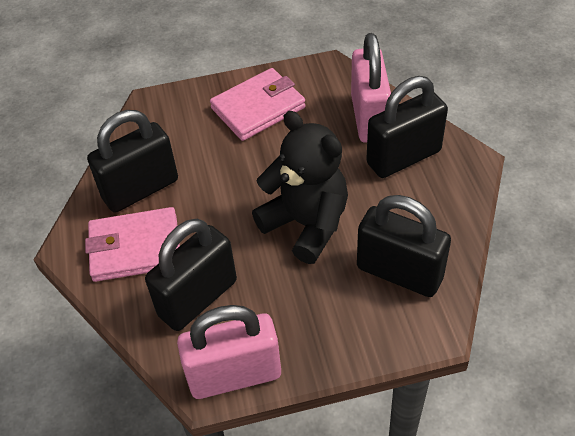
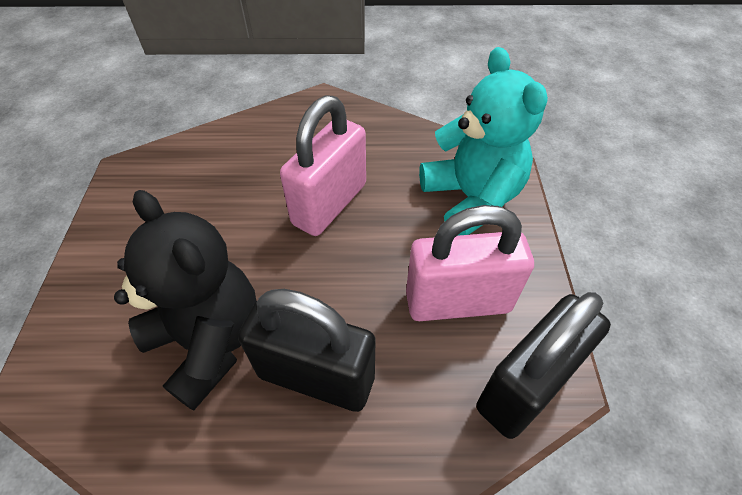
black padlock: 4 -> 2
pink wallet: 2 -> 0
turquoise teddy bear: 0 -> 1

